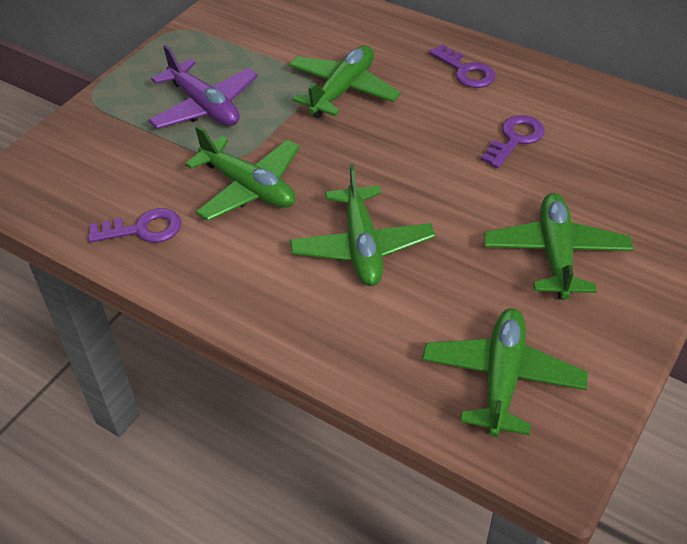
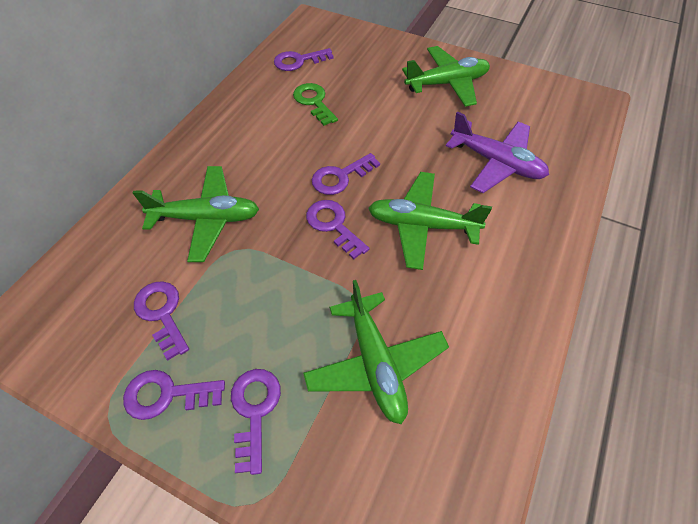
green key: 0 -> 1
green plane: 5 -> 4
purple key: 3 -> 6

